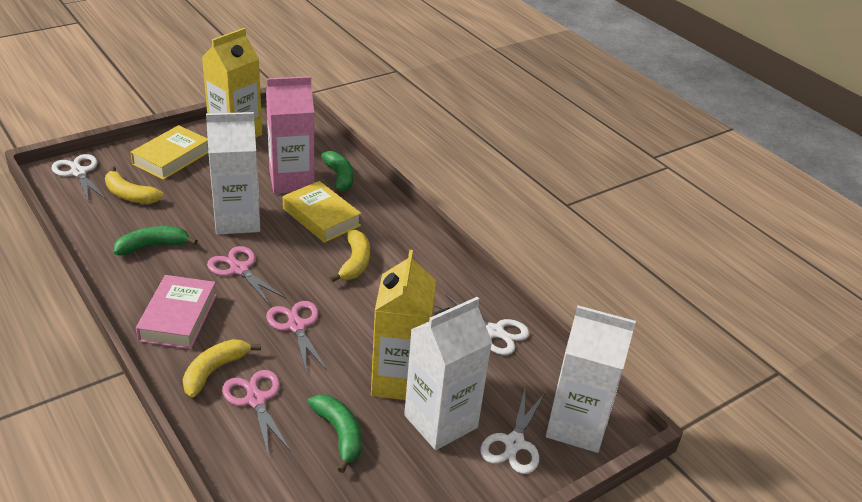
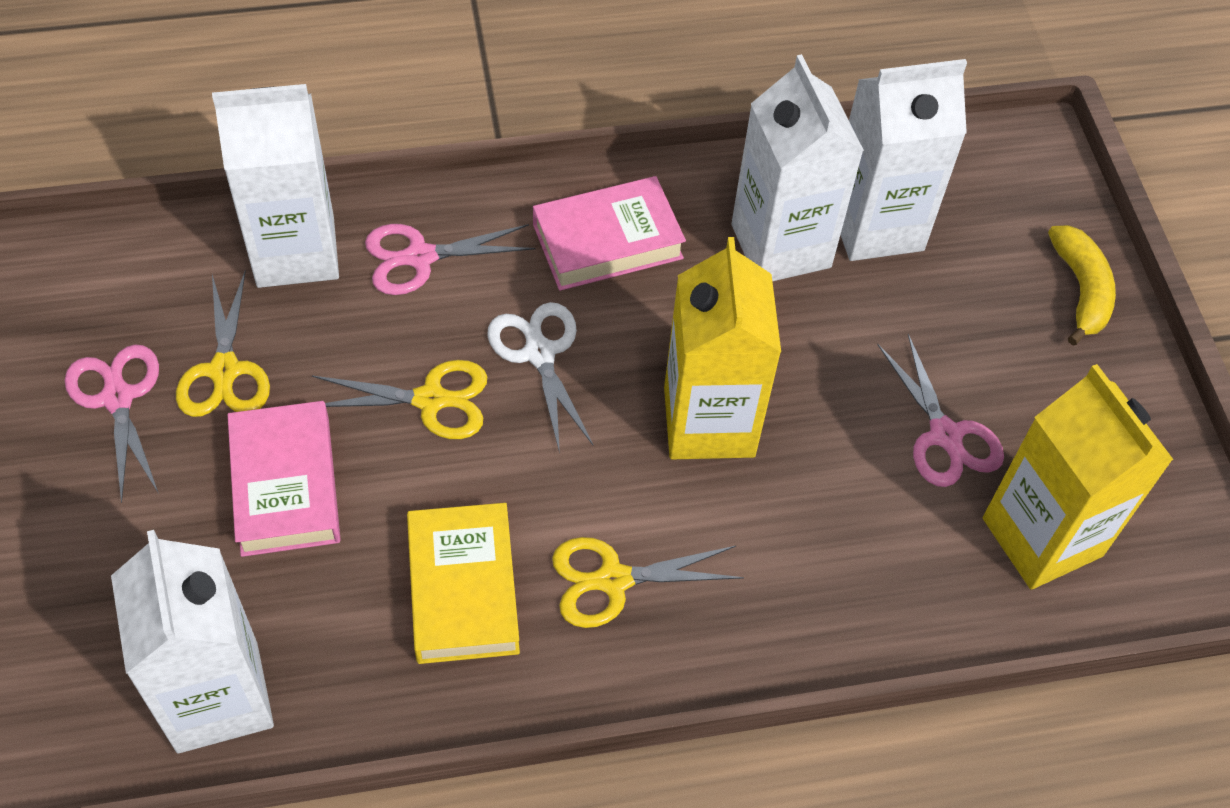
green banana: 3 -> 0
pink book: 1 -> 2
pink carton: 1 -> 0
white carton: 3 -> 4
white scissors: 3 -> 1
yellow banana: 3 -> 1
yellow book: 2 -> 1
yellow scissors: 0 -> 3

